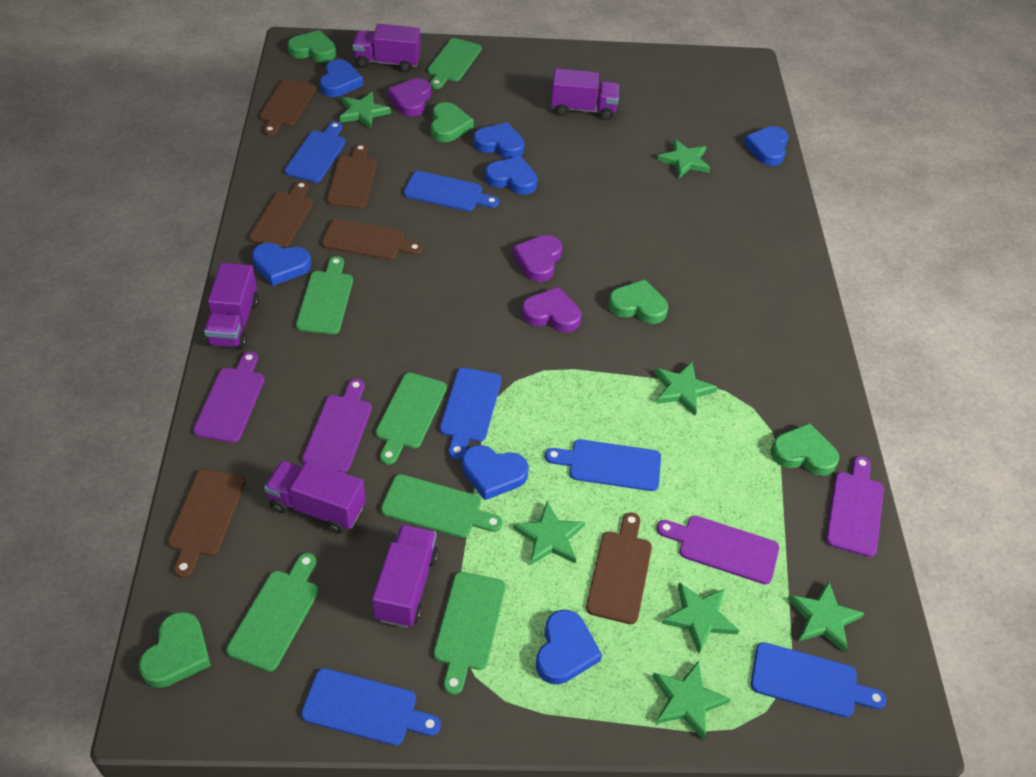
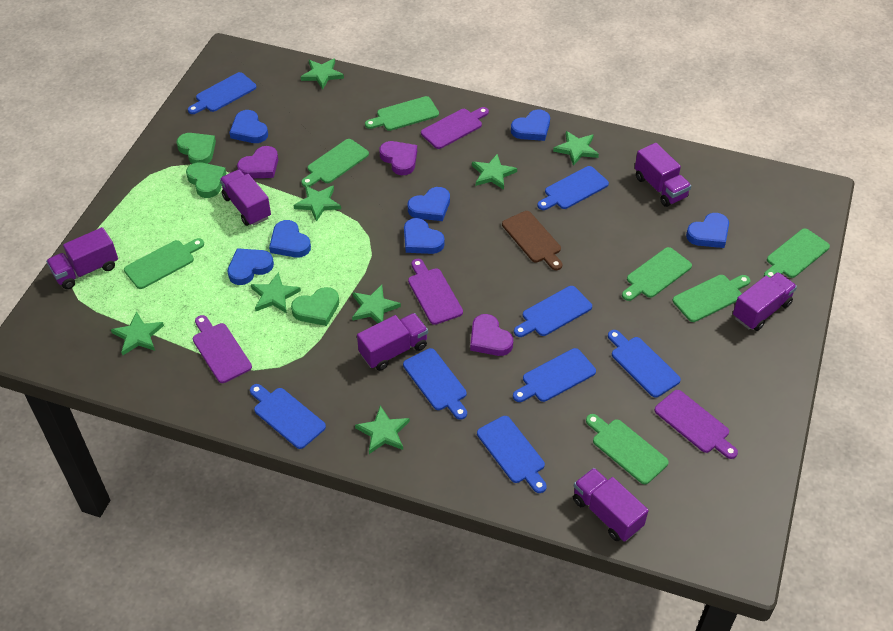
blue cutting board: 6 -> 8
brown cutting board: 6 -> 1
green cutting board: 6 -> 7
green heart: 5 -> 3
green star: 7 -> 8
purple truck: 5 -> 6

